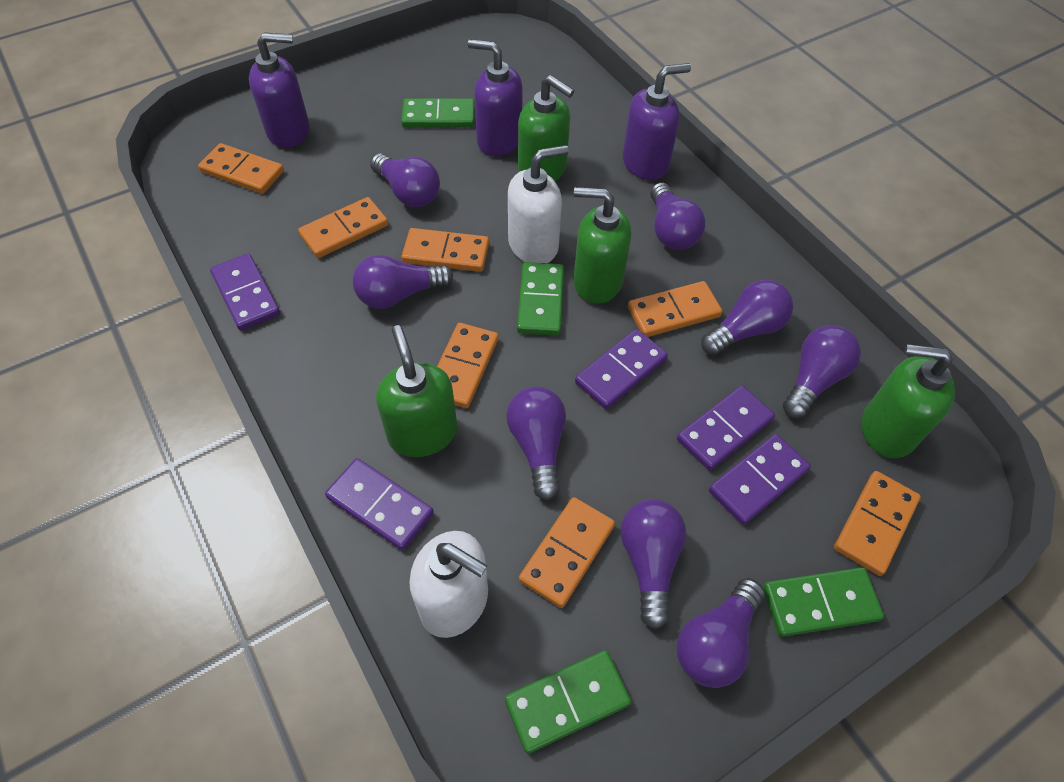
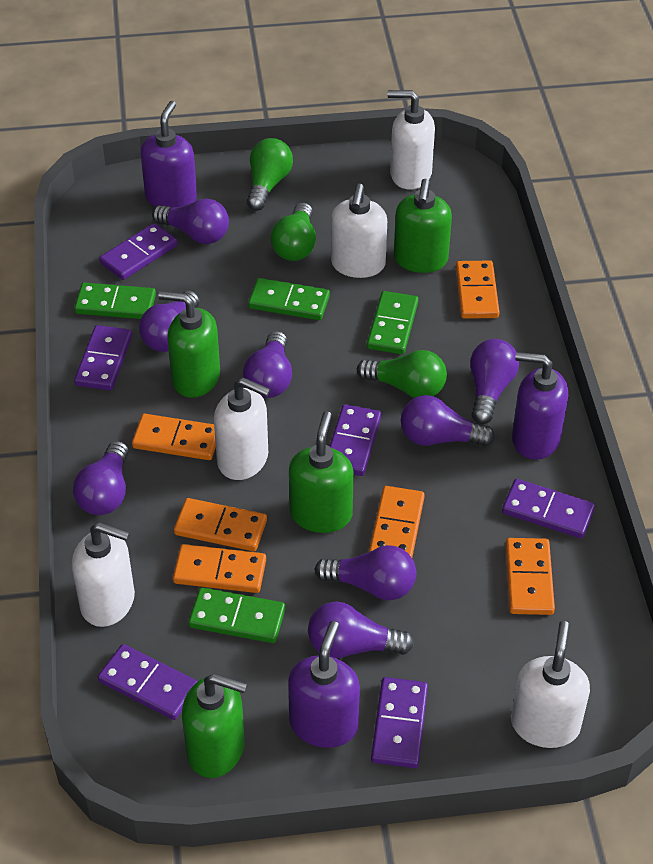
green light bulb: 0 -> 3
orange domino: 7 -> 6
purple domino: 5 -> 6
white soap dispenser: 2 -> 5

